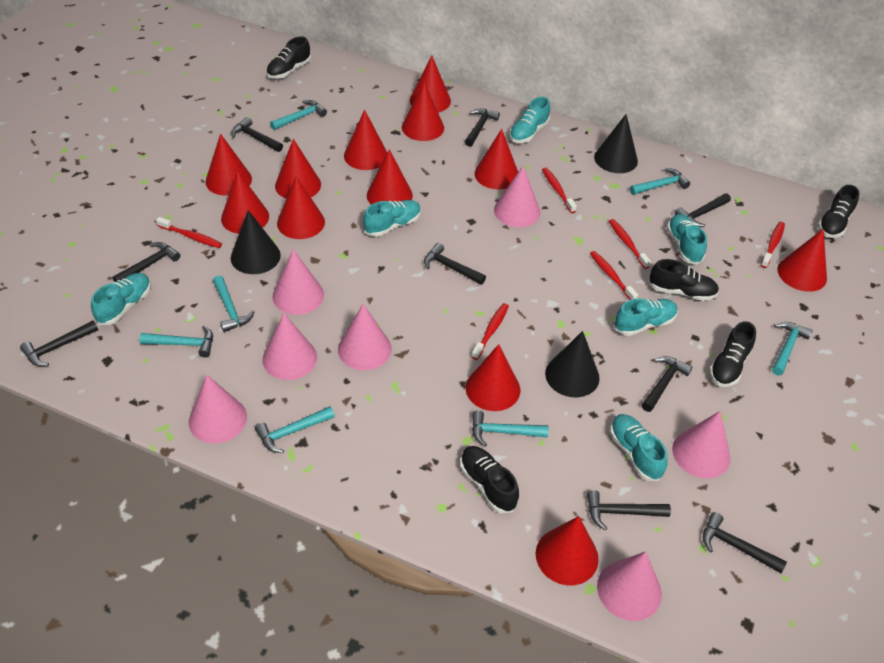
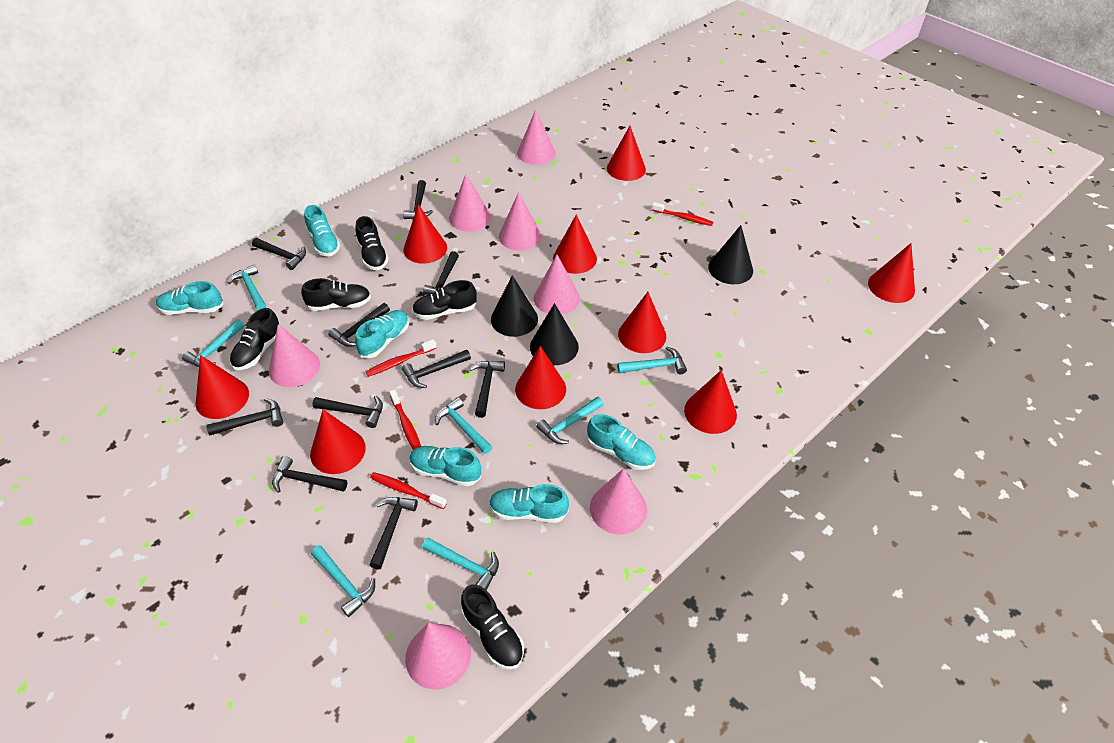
black hammer: 9 -> 10
red cone: 12 -> 9
red toothbrush: 6 -> 4

